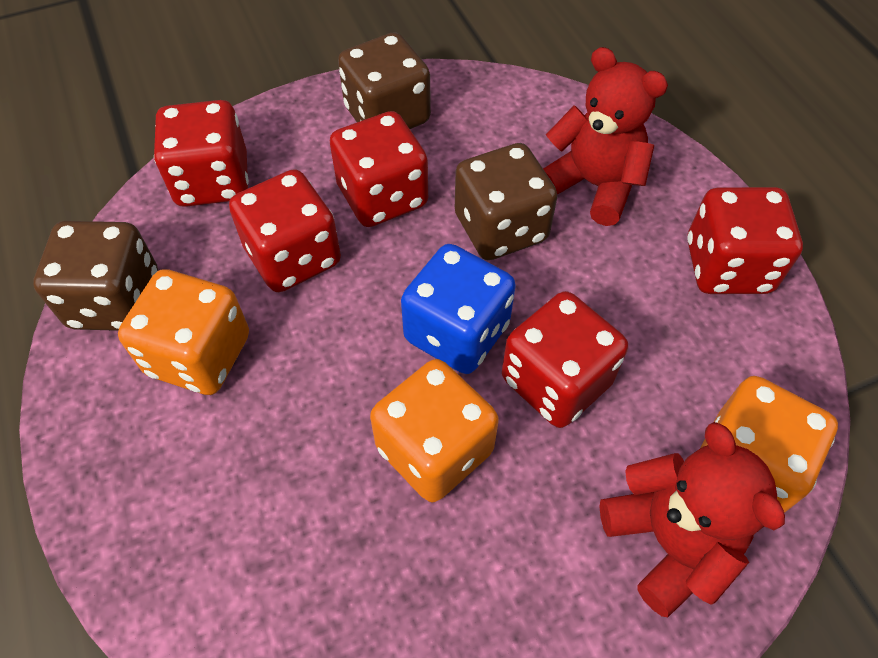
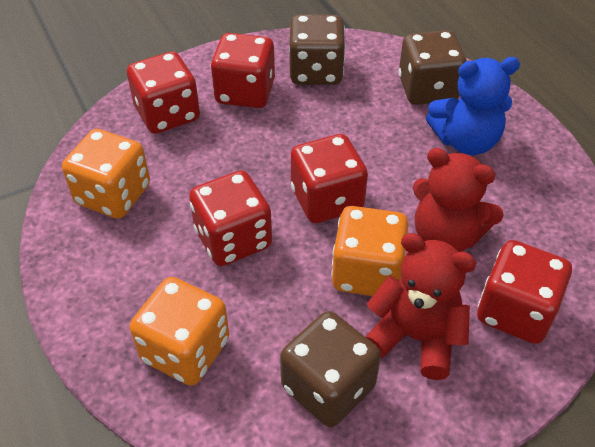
blue dice: 1 -> 0
blue teddy bear: 0 -> 1

